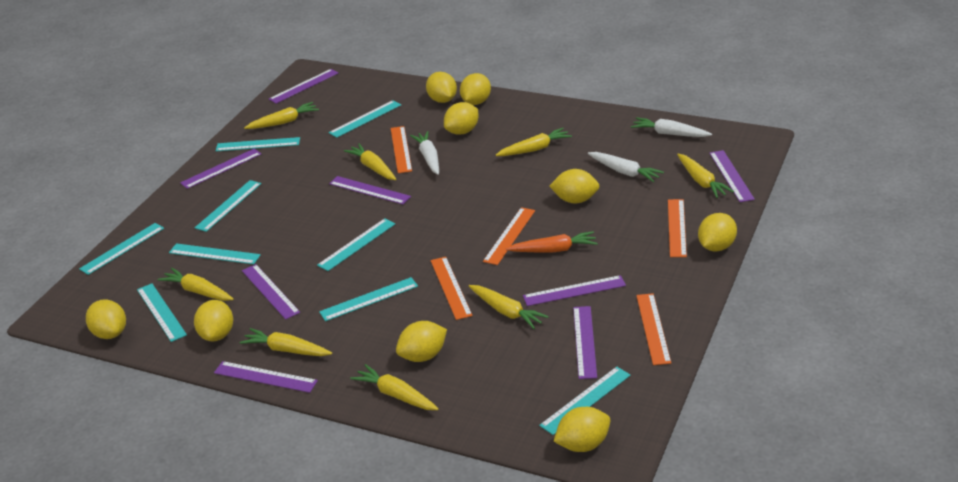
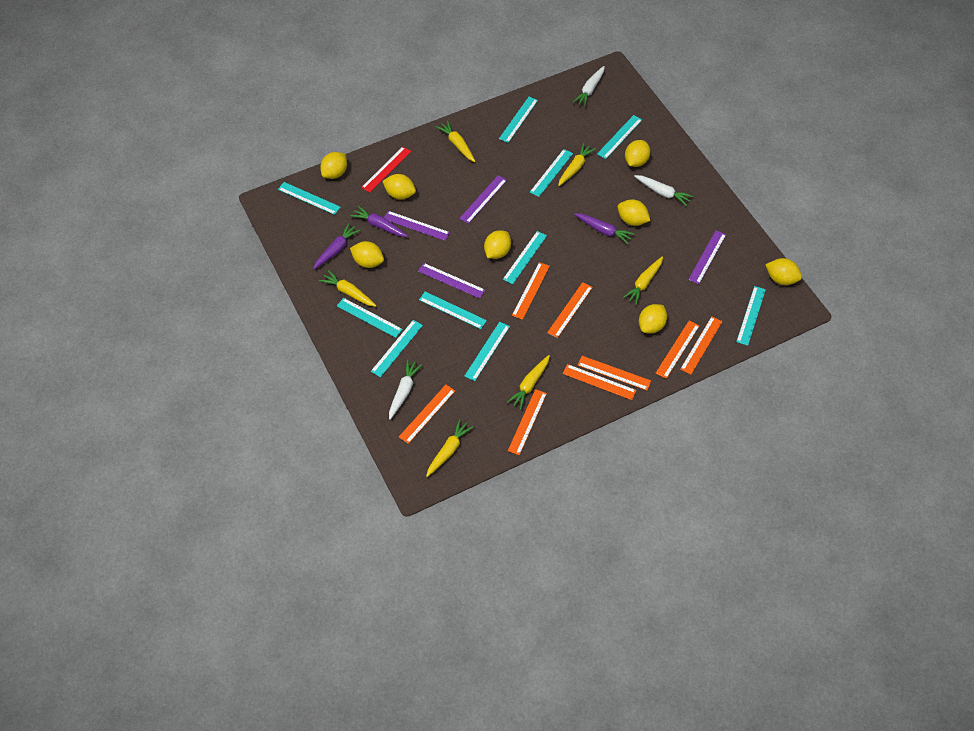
orange carrot: 1 -> 0
orange ruler: 5 -> 8
purple carrot: 0 -> 3
purple ruler: 8 -> 4
red ruler: 0 -> 1
turquoise ruler: 9 -> 10
yellow carrot: 8 -> 6
yellow lemon: 9 -> 8

